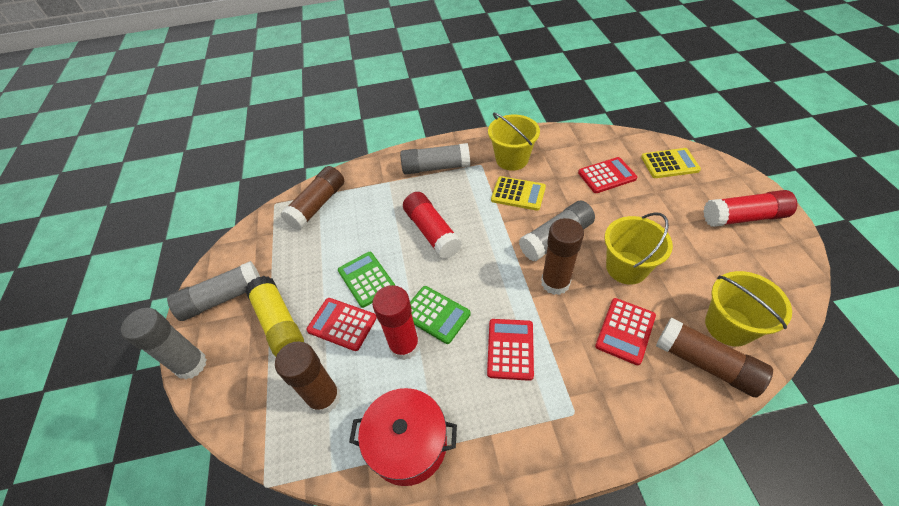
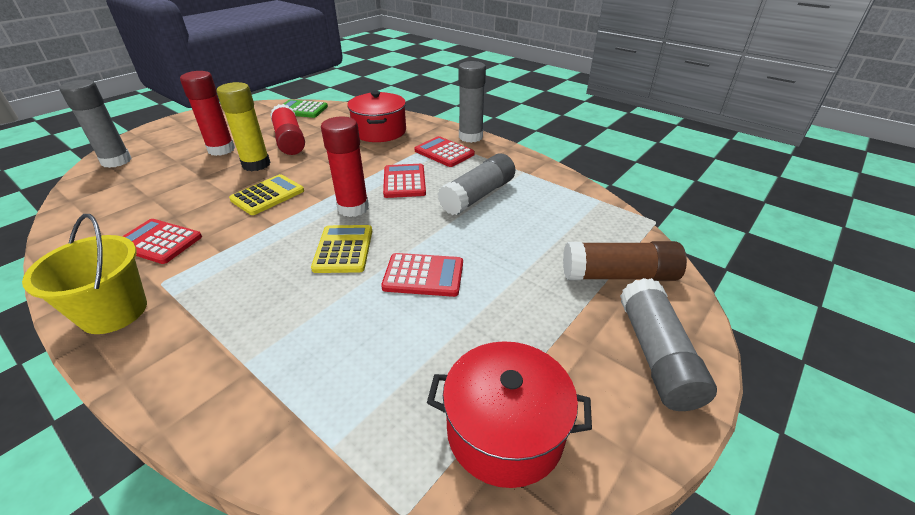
brown glue stick: 4 -> 1
green calculator: 2 -> 1
red pot: 1 -> 2
yellow bucket: 3 -> 1

